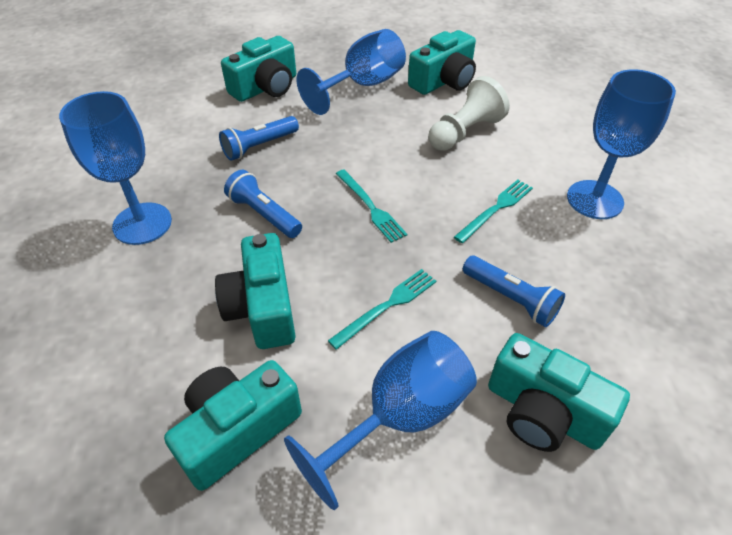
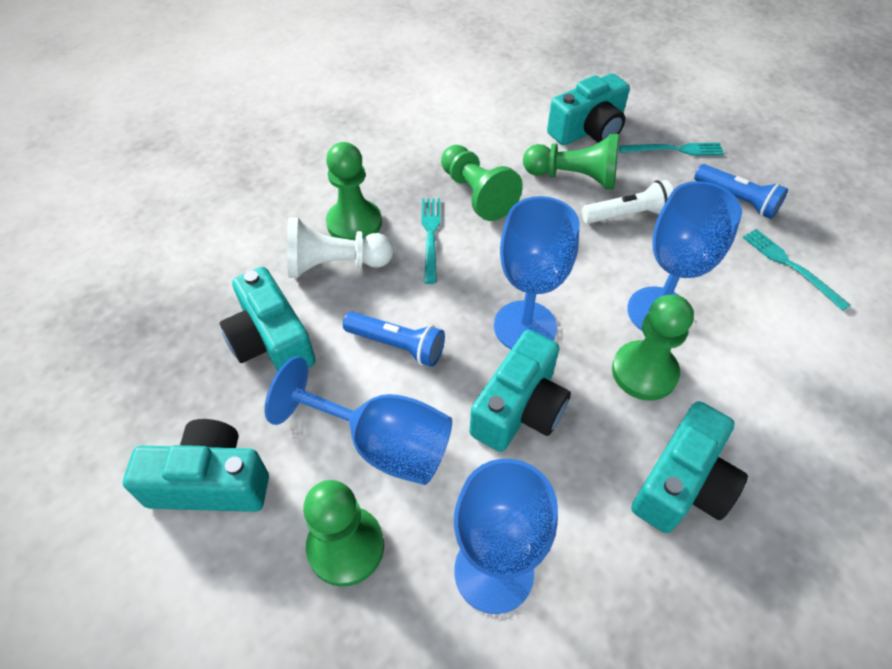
blue flashlight: 3 -> 2
green pawn: 0 -> 5
white flashlight: 0 -> 1

